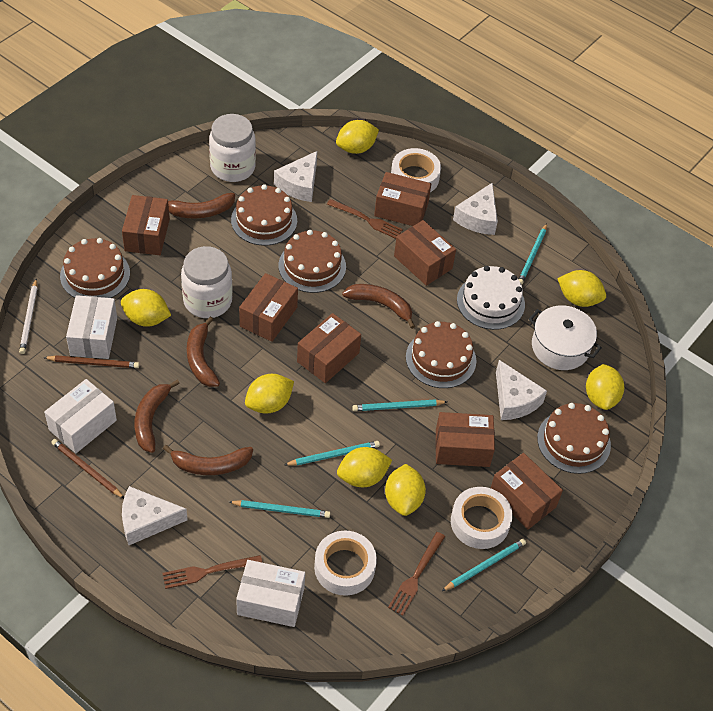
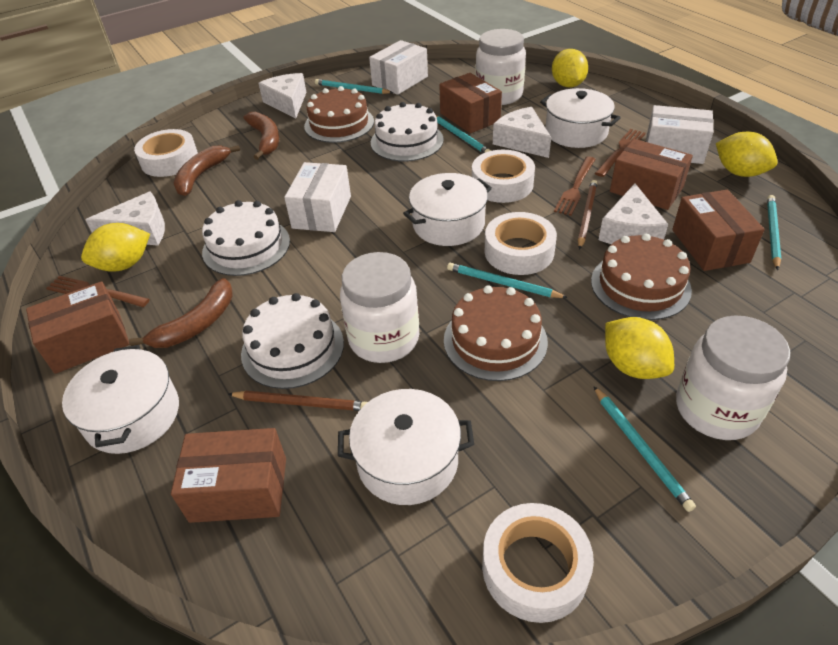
brown banana: 5 -> 3
brown box: 7 -> 5
brown cake: 5 -> 3
white cake: 1 -> 3
white jar: 2 -> 3
white pencil: 1 -> 0
white pot: 1 -> 4
white tape: 3 -> 4
yellow lemon: 7 -> 4

